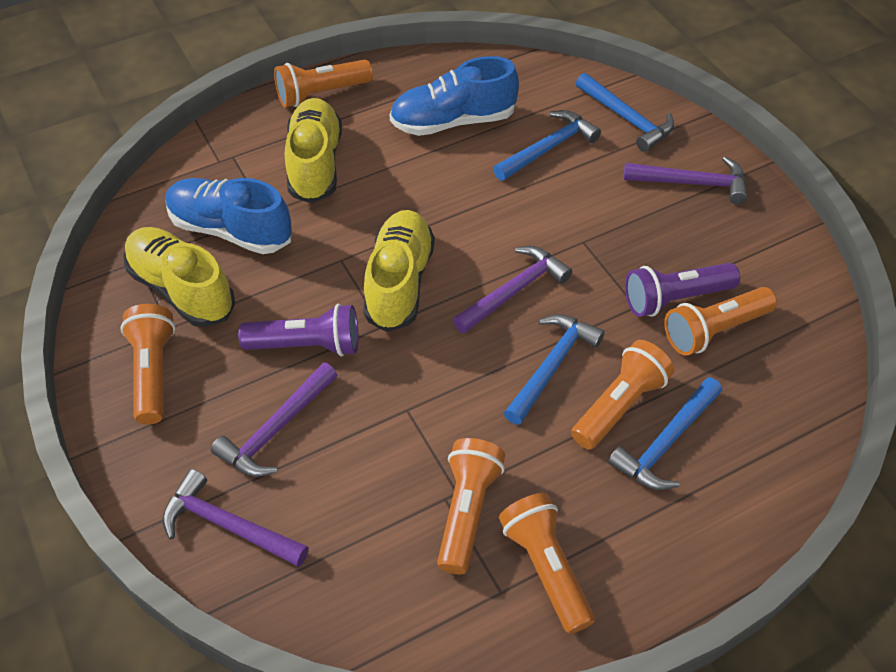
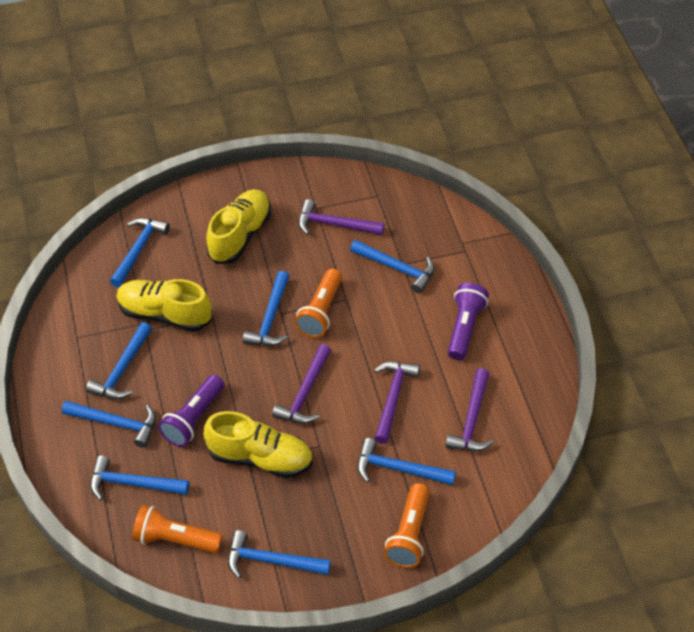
blue hammer: 4 -> 8
blue shoe: 2 -> 0
orange flashlight: 6 -> 3

